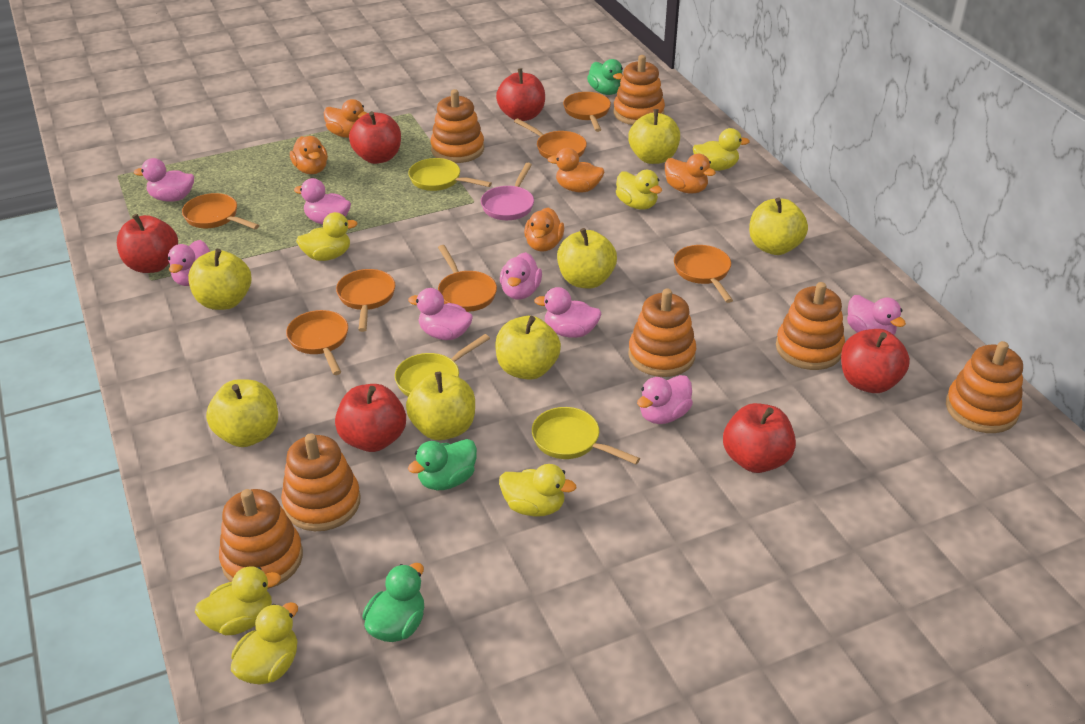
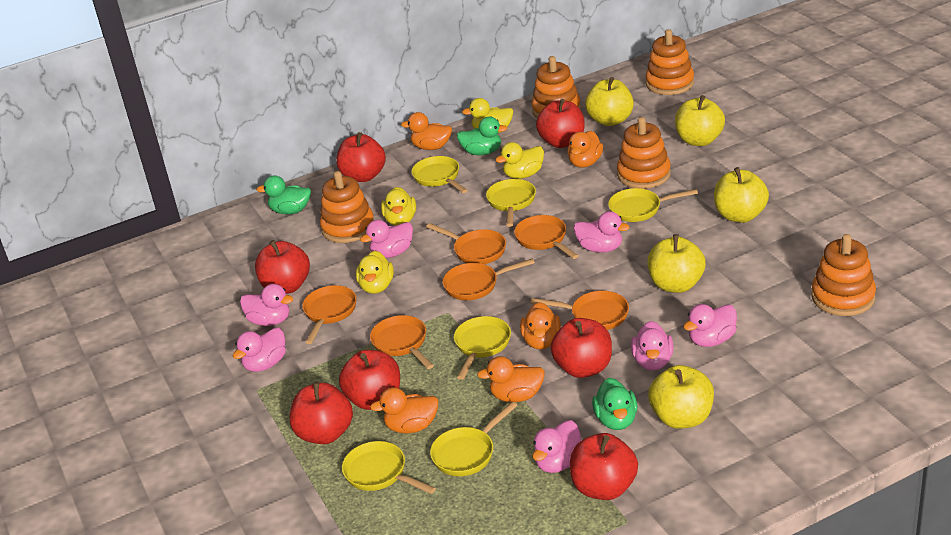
orange pan: 7 -> 6
orange stacking toy: 7 -> 5
pink duck: 8 -> 7
pink pan: 1 -> 0
red apple: 6 -> 7
yellow apple: 7 -> 5
yellow duck: 6 -> 4
yellow pan: 3 -> 6

